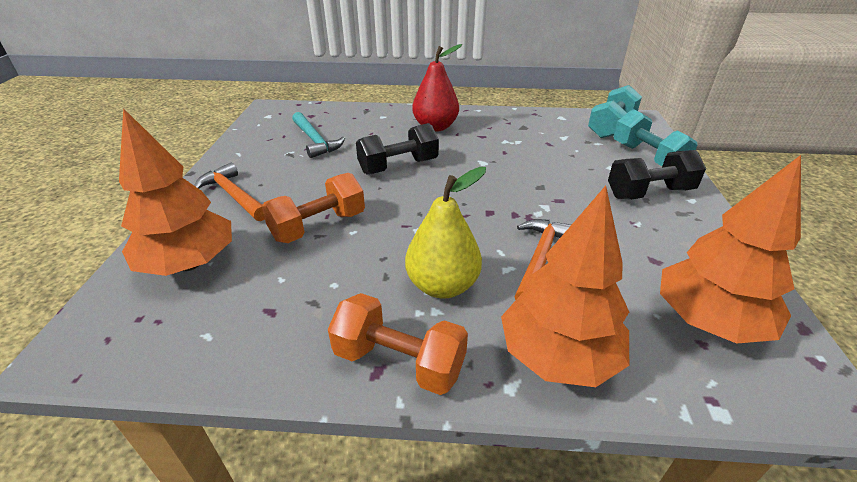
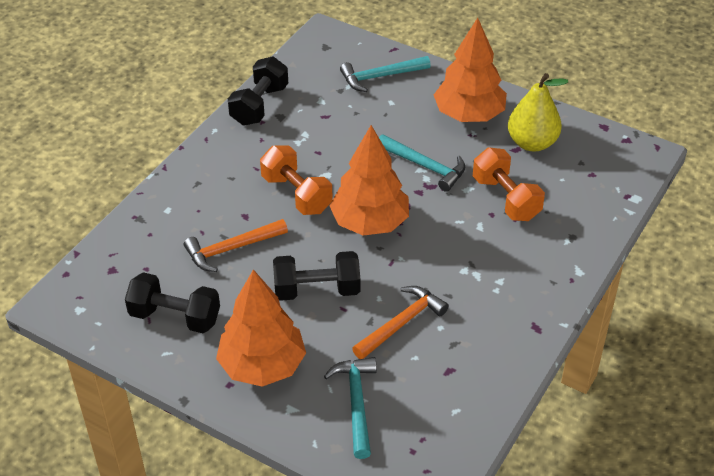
black dumbbell: 2 -> 3
red pear: 1 -> 0
turquoise dumbbell: 2 -> 0
turquoise hammer: 1 -> 3

